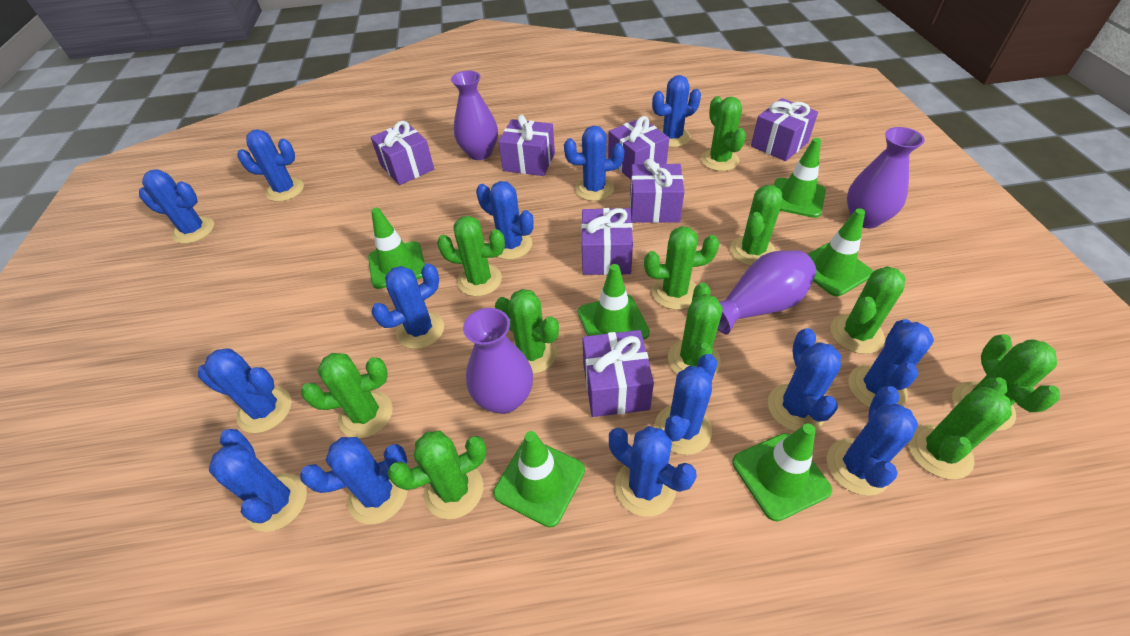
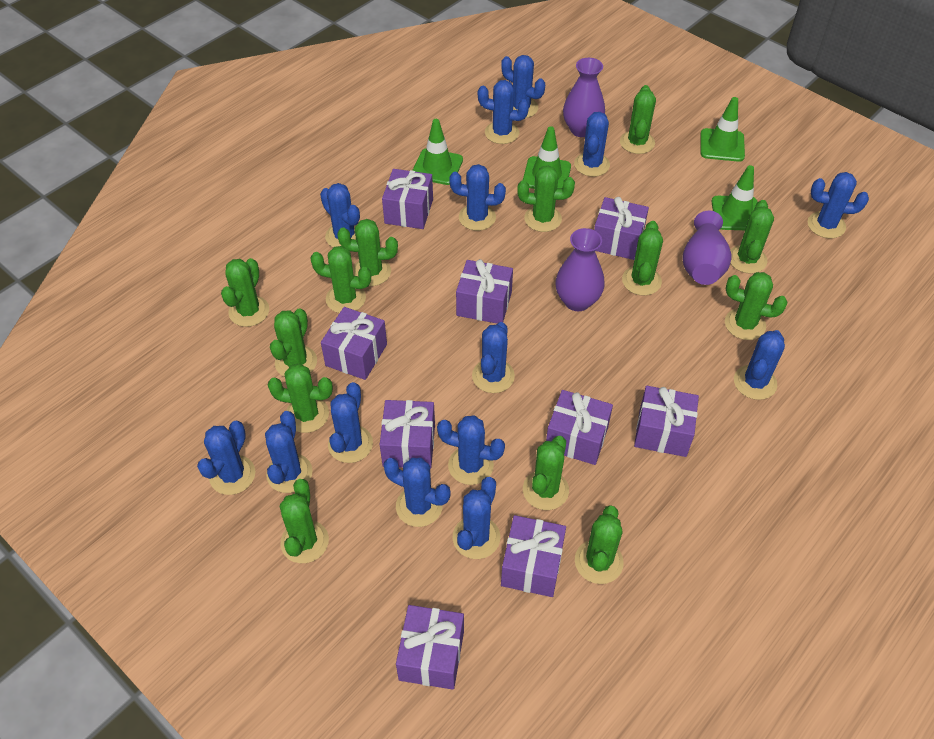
green cactus: 11 -> 13
green traffic cone: 6 -> 4
purple gift: 7 -> 9
purple vase: 4 -> 3

